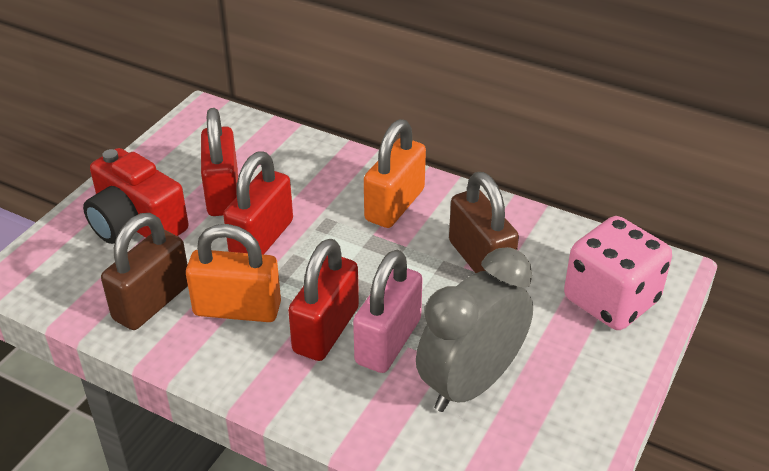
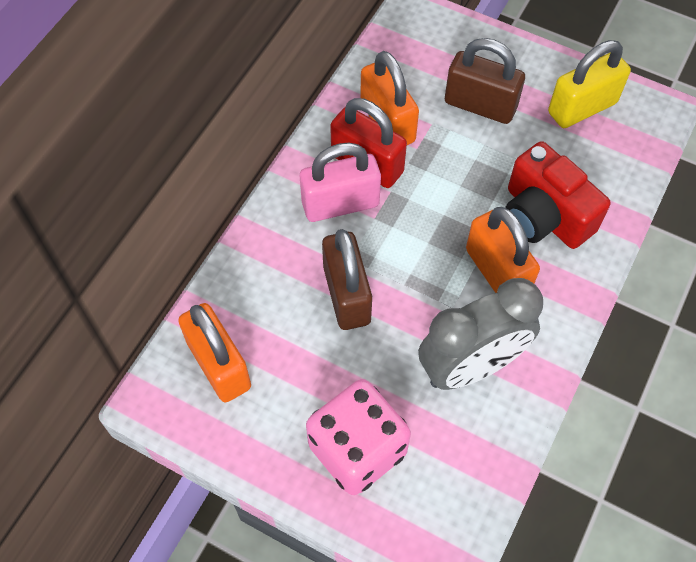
orange padlock: 2 -> 3
red padlock: 3 -> 1
yellow padlock: 0 -> 1

